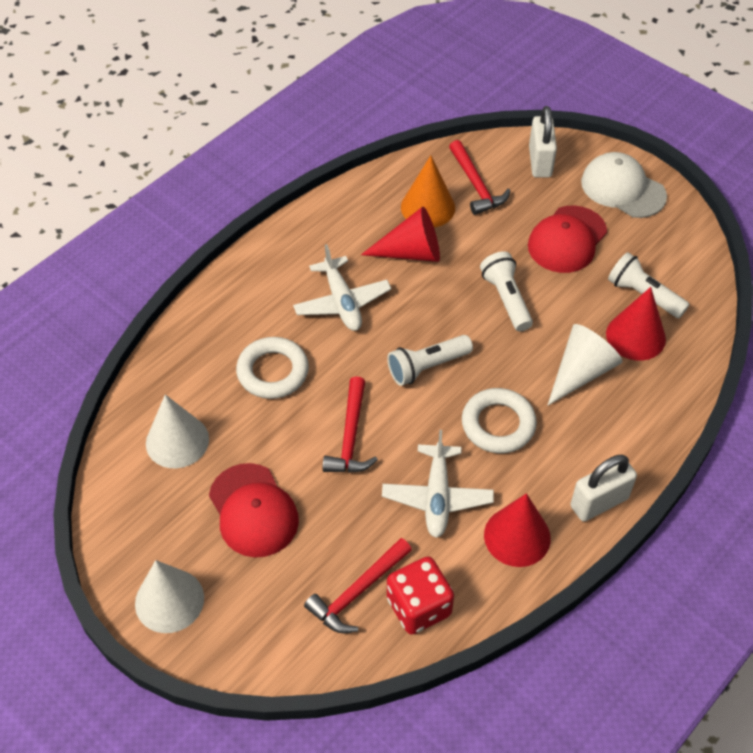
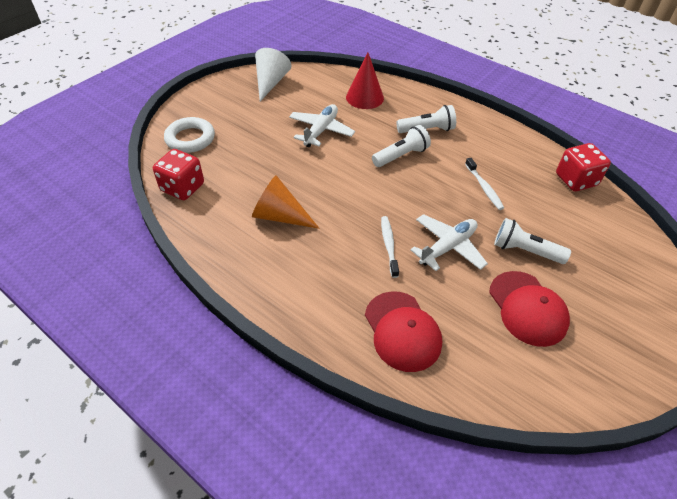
red cone: 3 -> 1
red dice: 1 -> 2
red hammer: 3 -> 0
white cap: 1 -> 0
white cone: 3 -> 1
white padlock: 2 -> 0
white ring: 2 -> 1
white toothbrush: 0 -> 2

